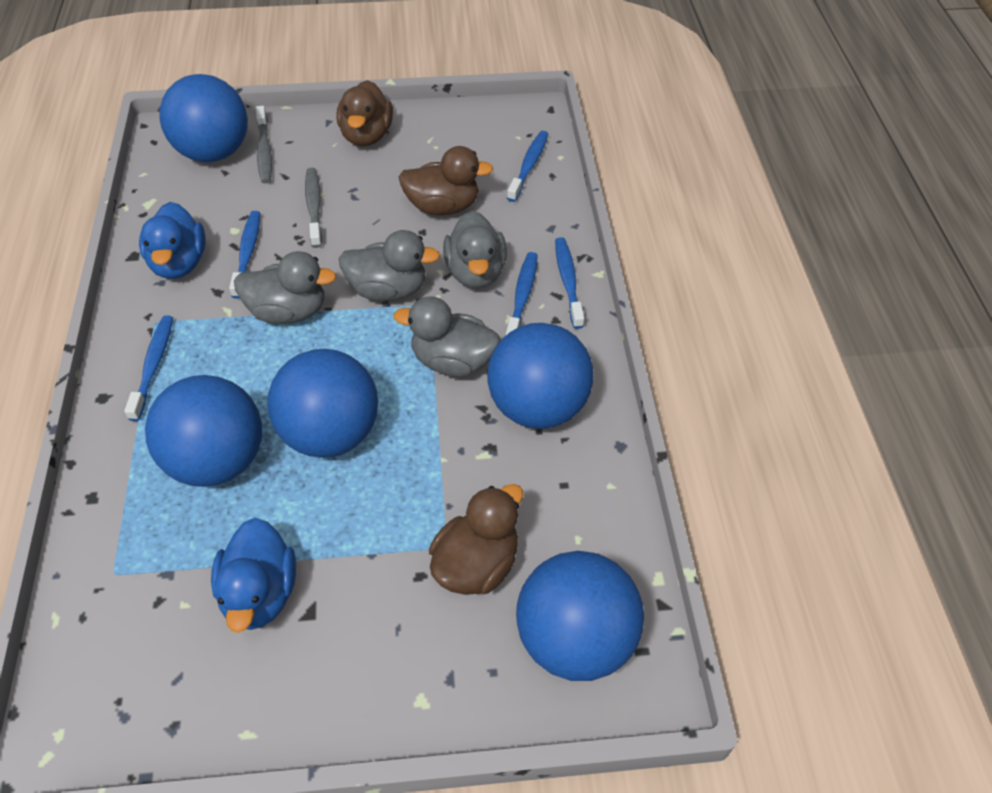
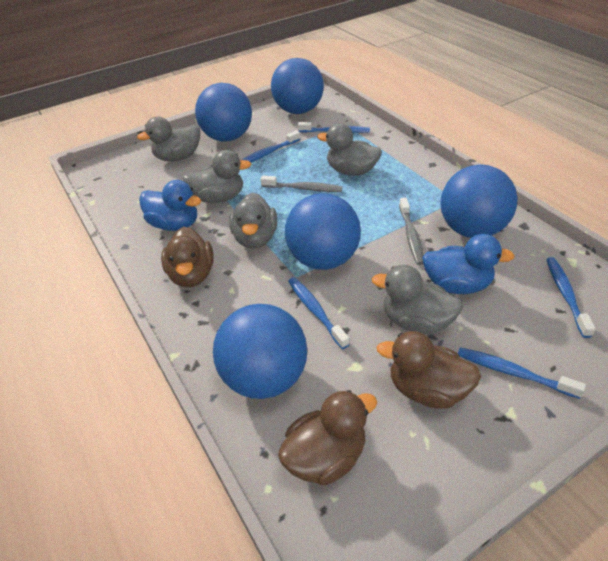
grey duck: 4 -> 5

